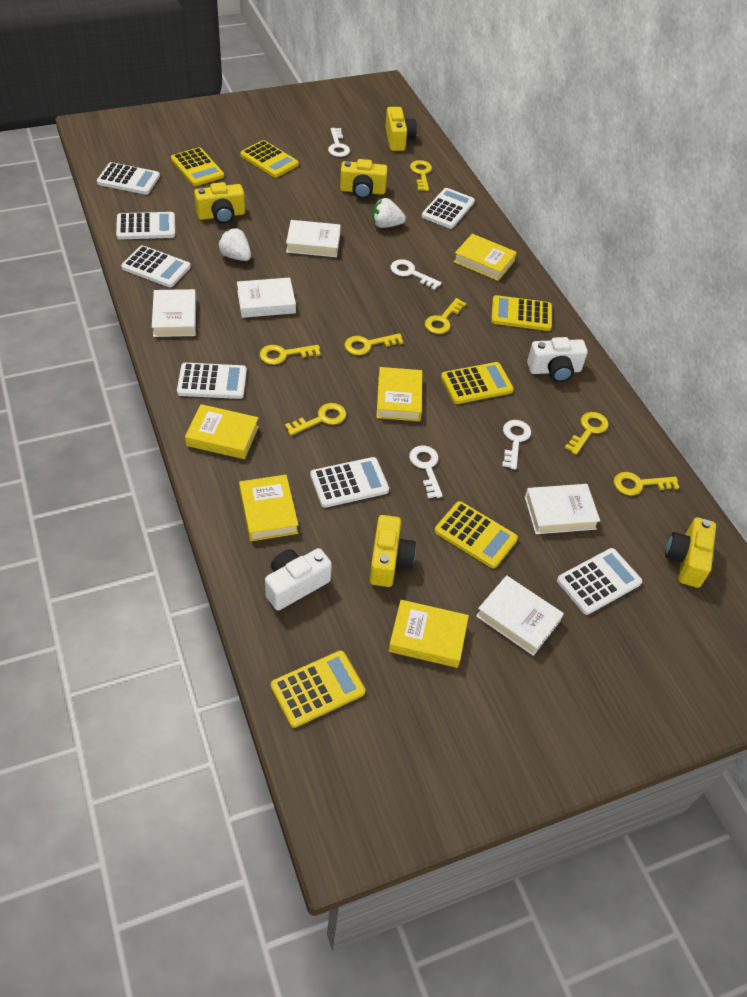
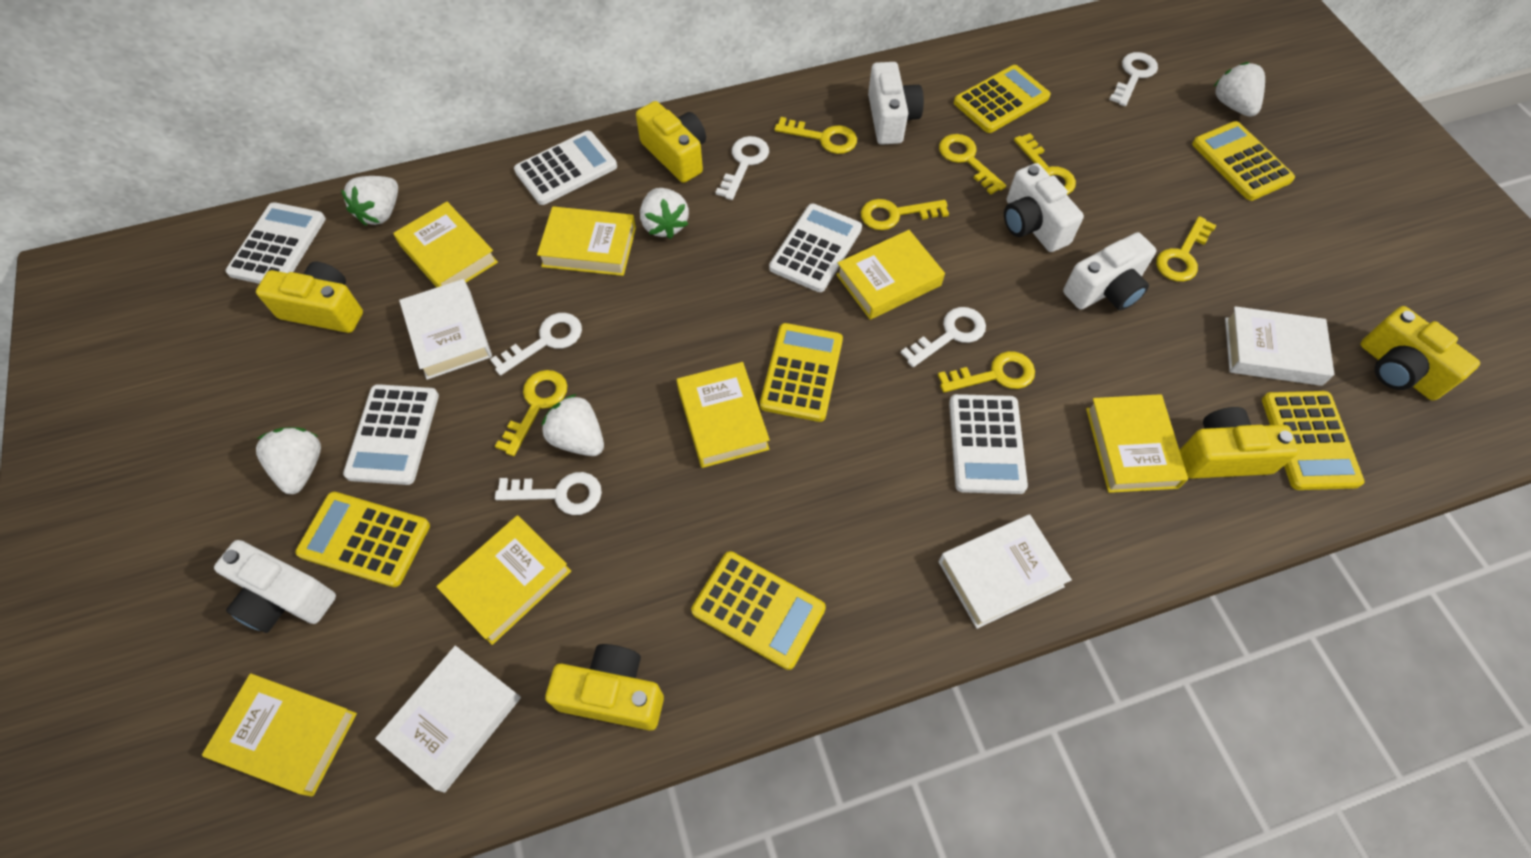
white book: 5 -> 4
white calculator: 7 -> 5
white camera: 2 -> 4
white key: 4 -> 5
white strawberry: 2 -> 5
yellow book: 5 -> 7

